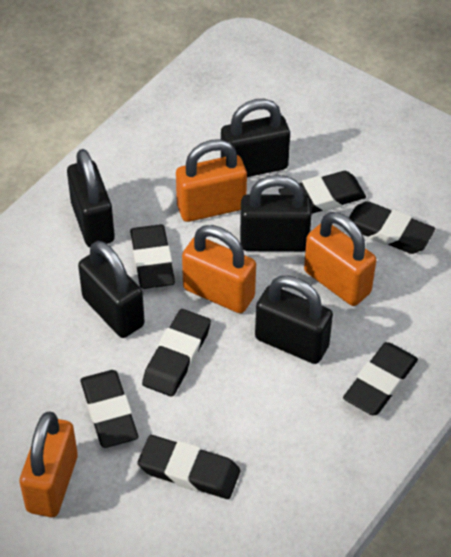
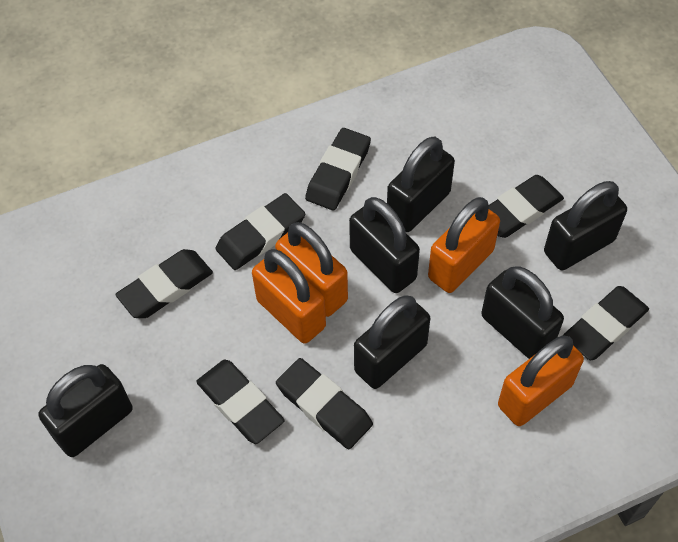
black padlock: 5 -> 6

